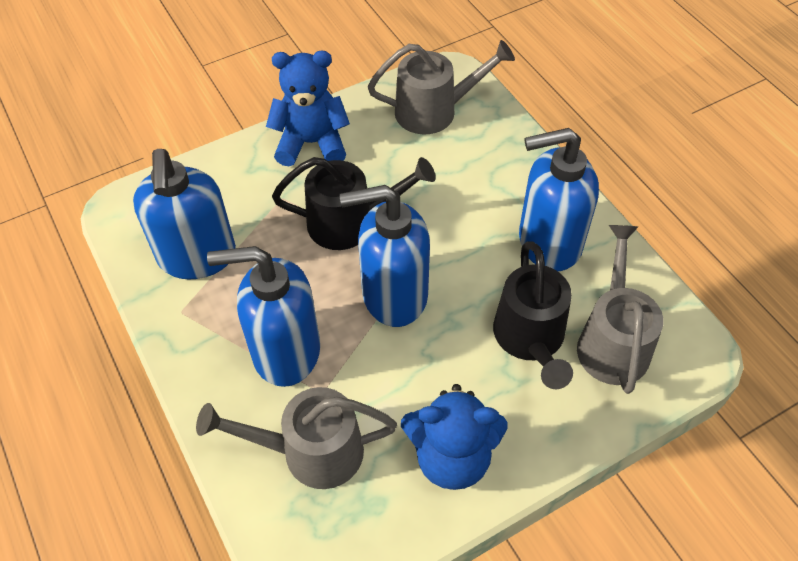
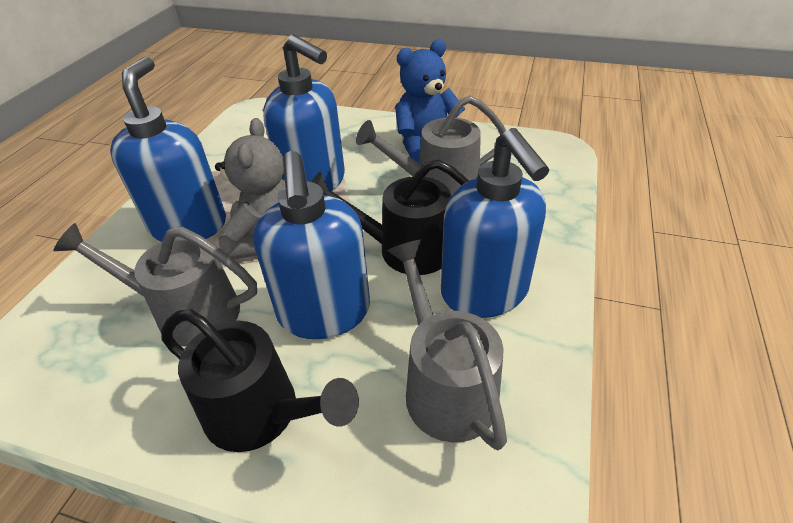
blue teddy bear: 2 -> 1
grey teddy bear: 0 -> 1

